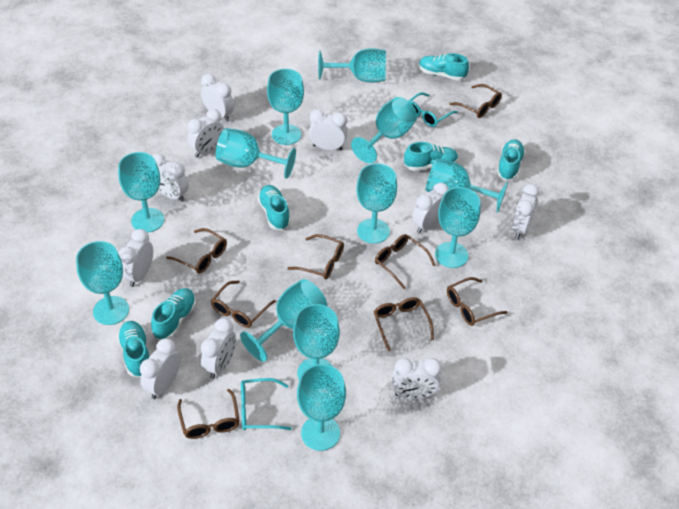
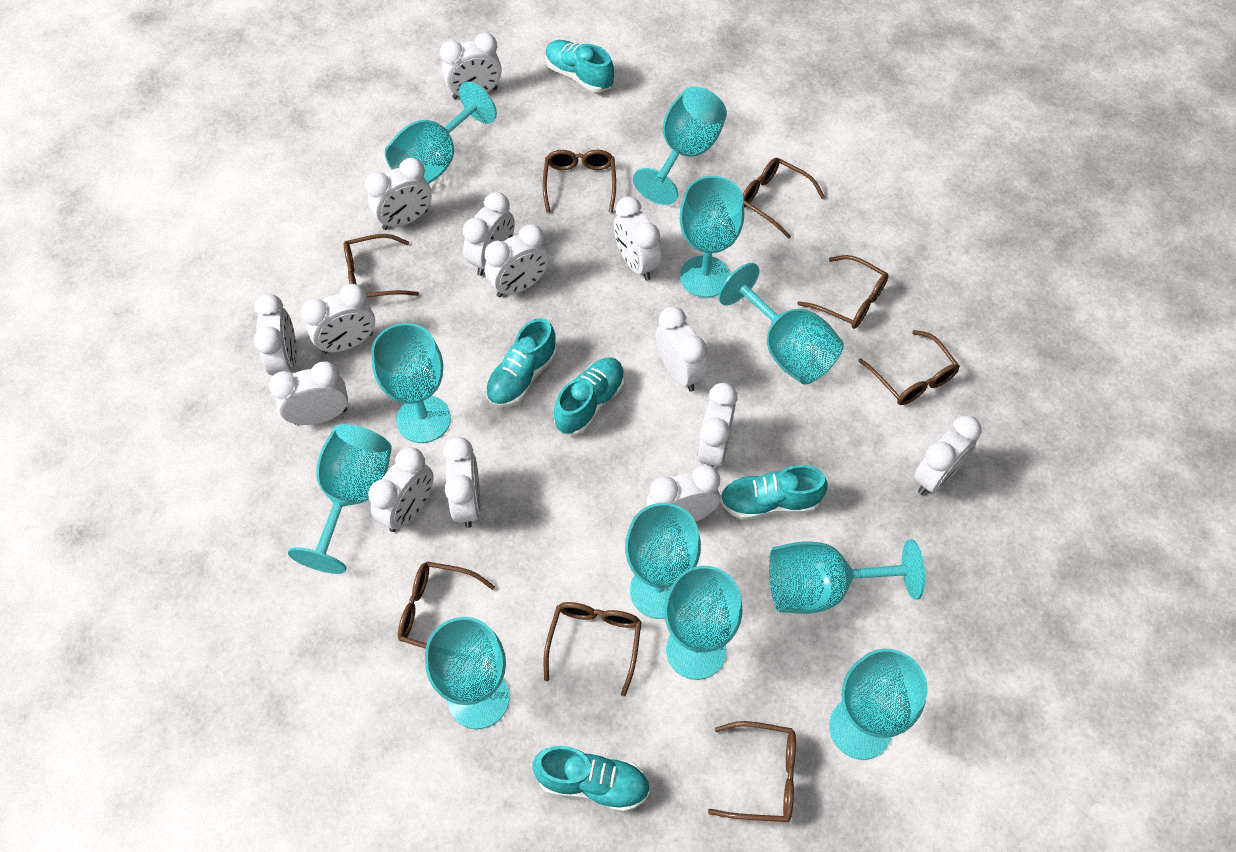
turquoise glasses: 2 -> 0
turquoise goblet: 12 -> 11
turquoise shoe: 6 -> 5
white clock: 10 -> 14

